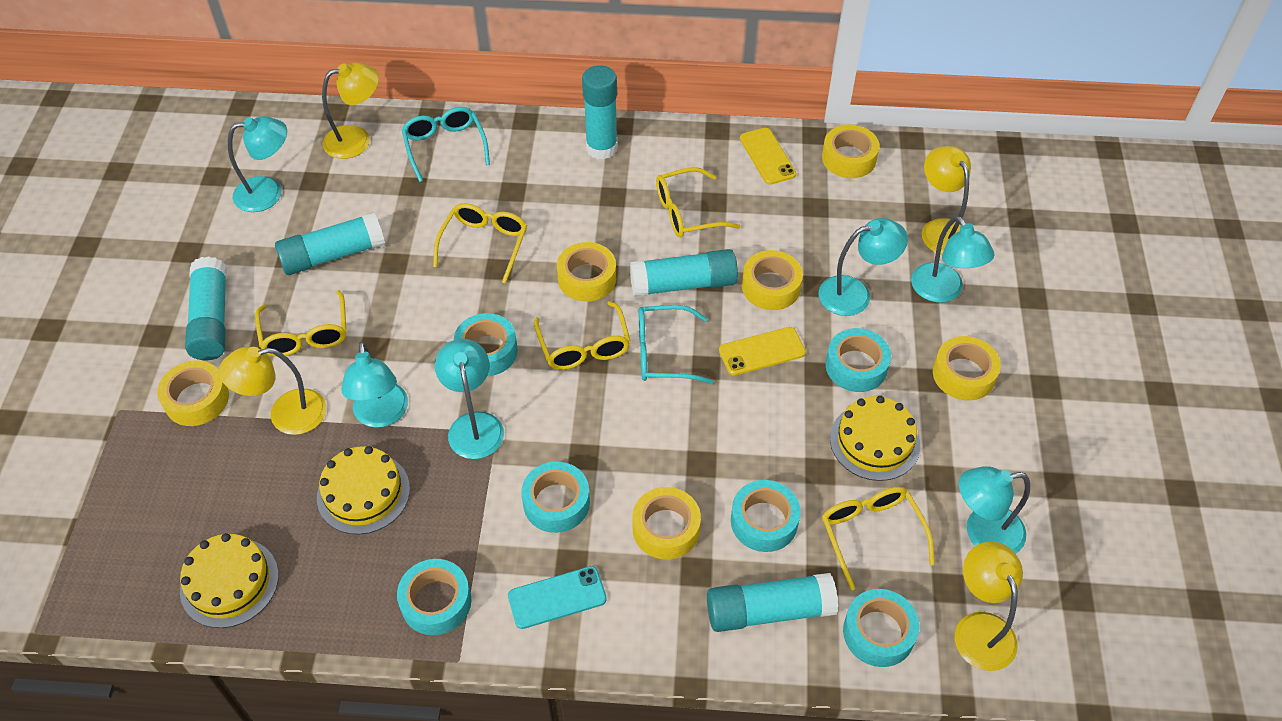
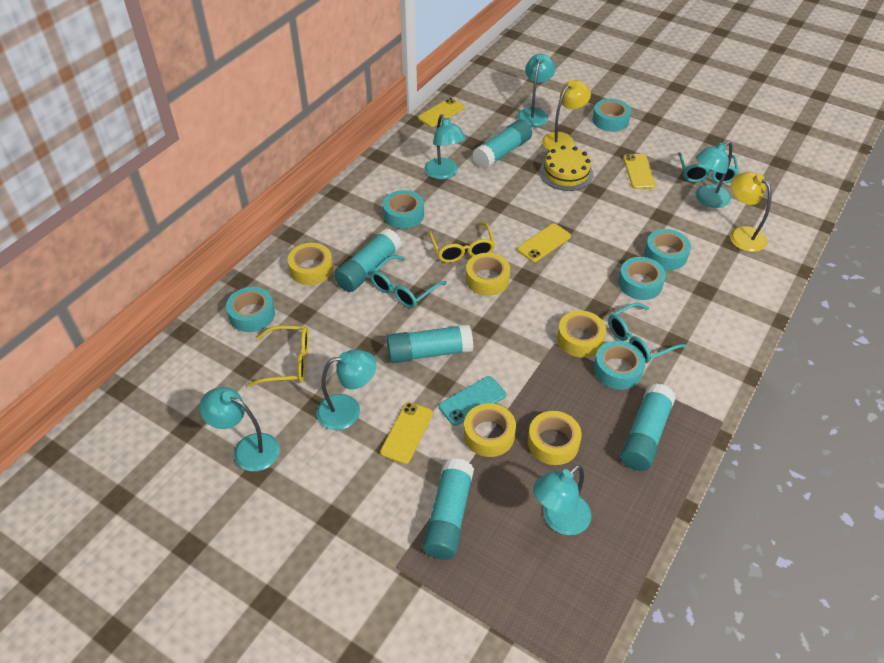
turquoise glasses: 2 -> 3
yellow cake: 3 -> 1
yellow glasses: 5 -> 2
yellow lamp: 4 -> 2
yellow phone: 2 -> 4
yellow tape: 6 -> 5

